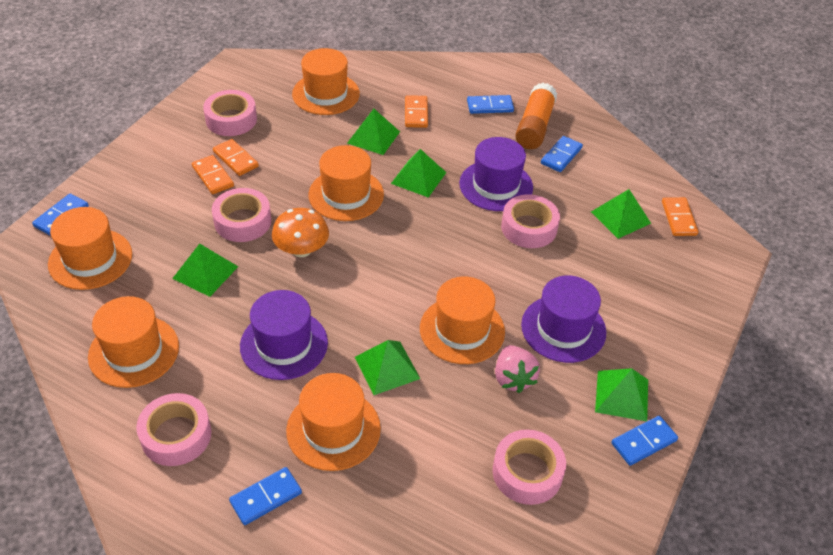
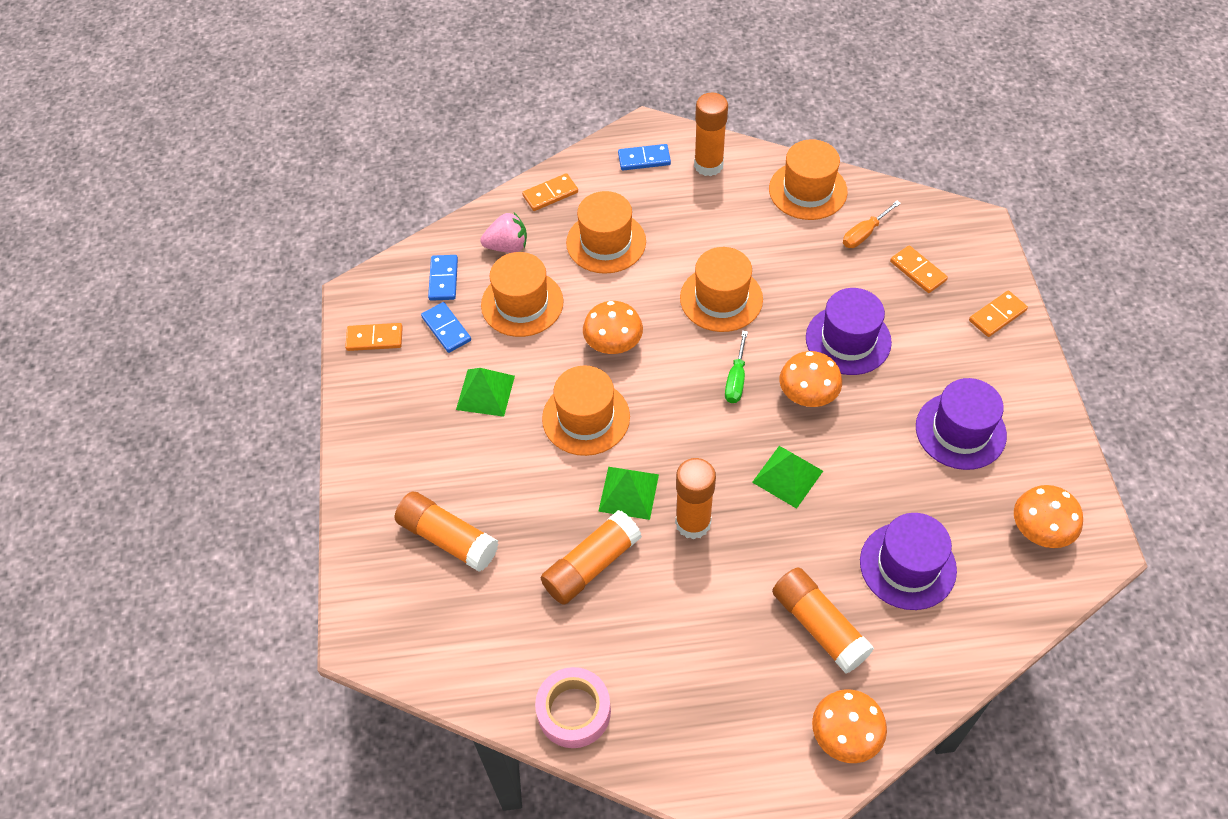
blue domino: 5 -> 3
green pyramid: 6 -> 3
green screwdriver: 0 -> 1
orange glue stick: 1 -> 5
orange hat: 6 -> 5
orange mushroom: 1 -> 4
orange screwdriver: 0 -> 1
pink tape: 5 -> 1

